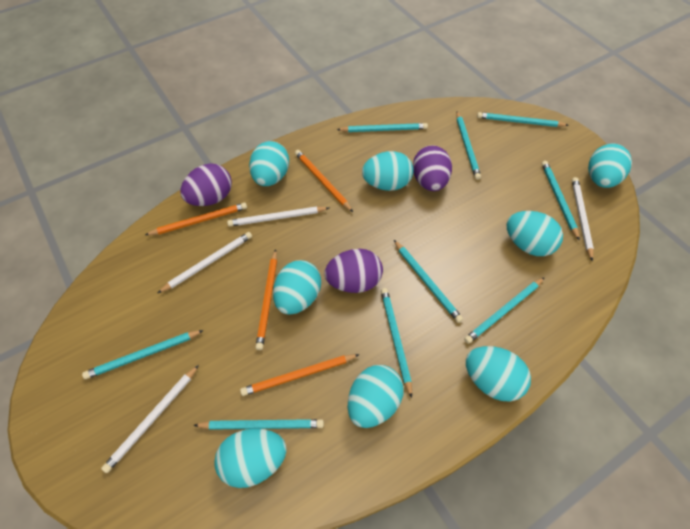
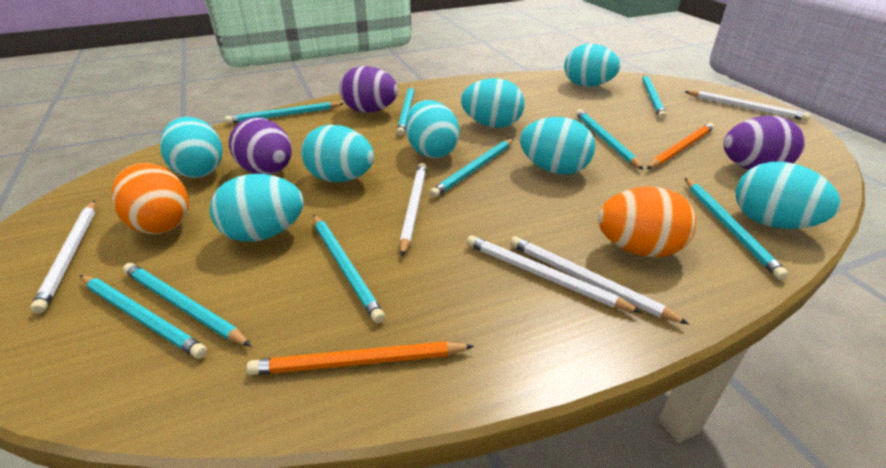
orange egg: 0 -> 2
orange pencil: 4 -> 2
white pencil: 4 -> 5

